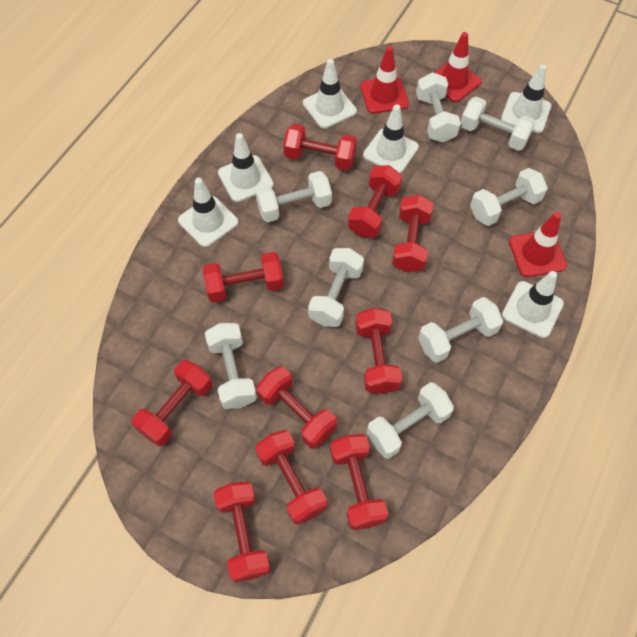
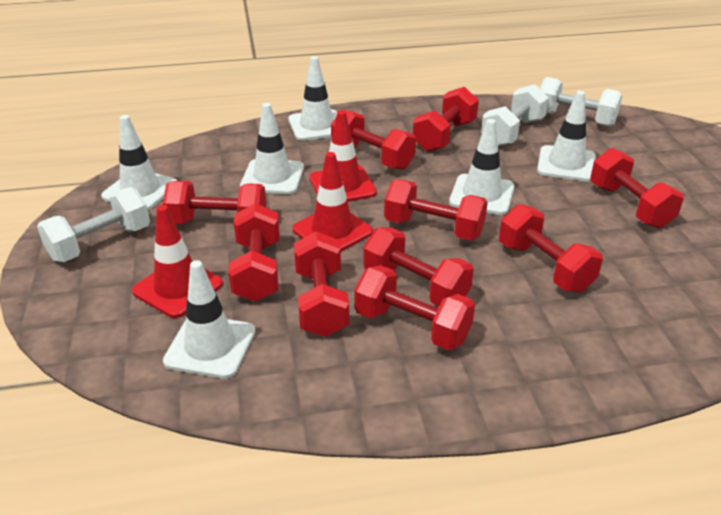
white dumbbell: 8 -> 3

